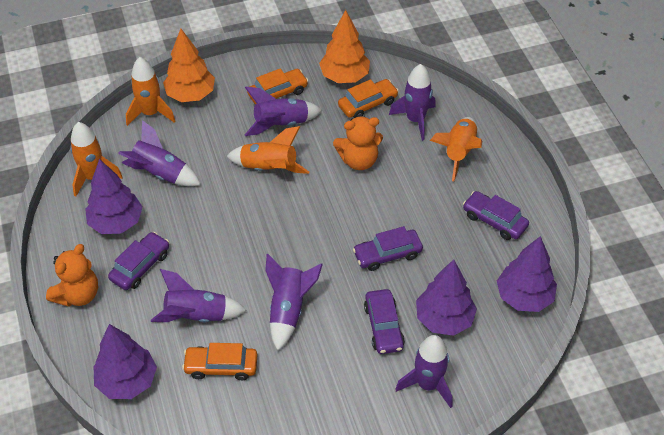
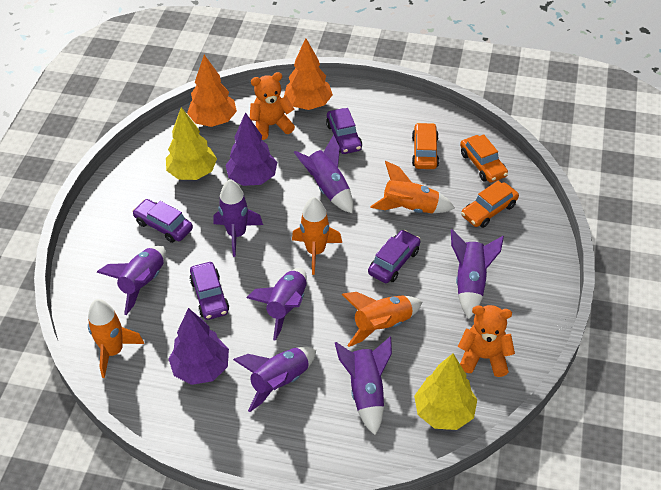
purple rocket: 6 -> 7
purple tree: 4 -> 2
yellow tree: 0 -> 2

